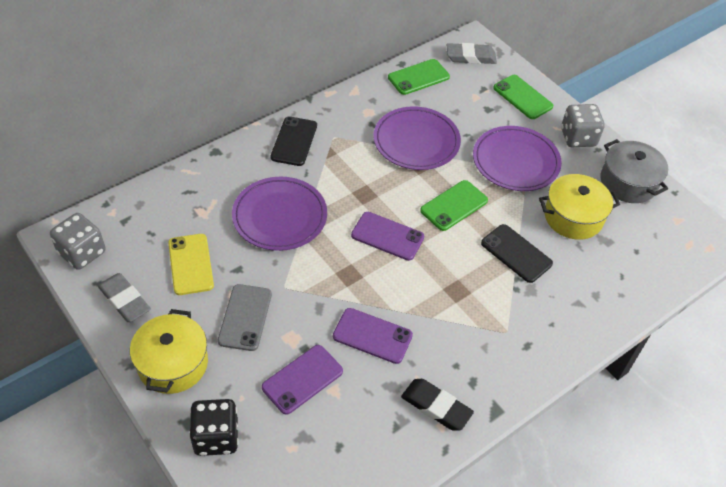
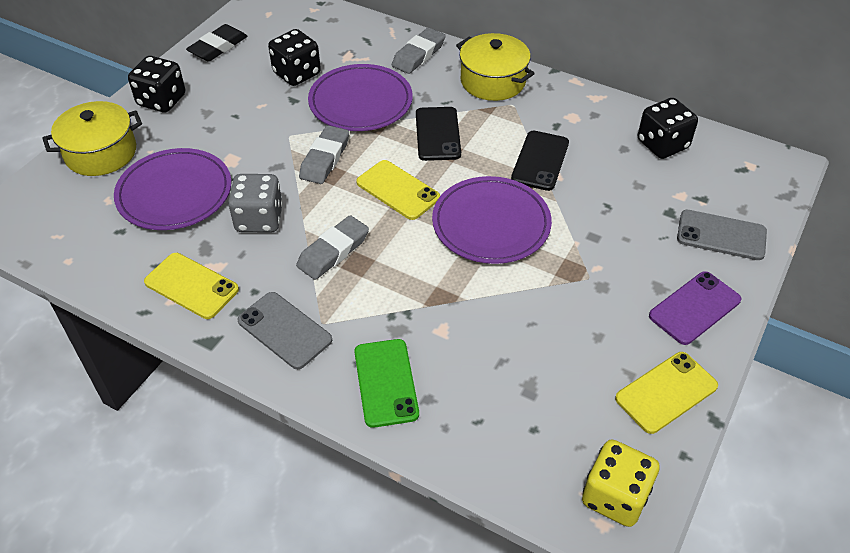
black dice: 1 -> 3
green phone: 3 -> 1
grey dice: 2 -> 1
grey eraser: 2 -> 3
grey phone: 1 -> 2
grey pot: 1 -> 0
purple phone: 3 -> 1
yellow dice: 0 -> 1
yellow phone: 1 -> 3

